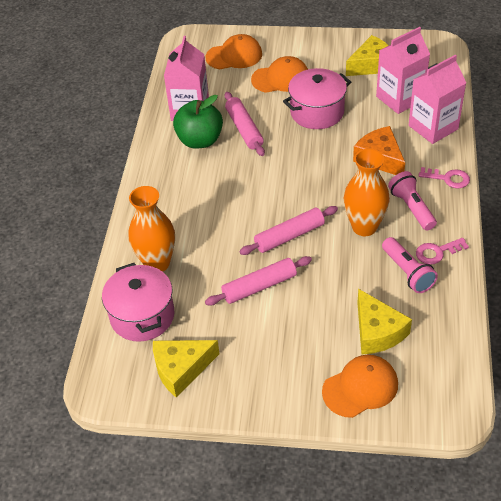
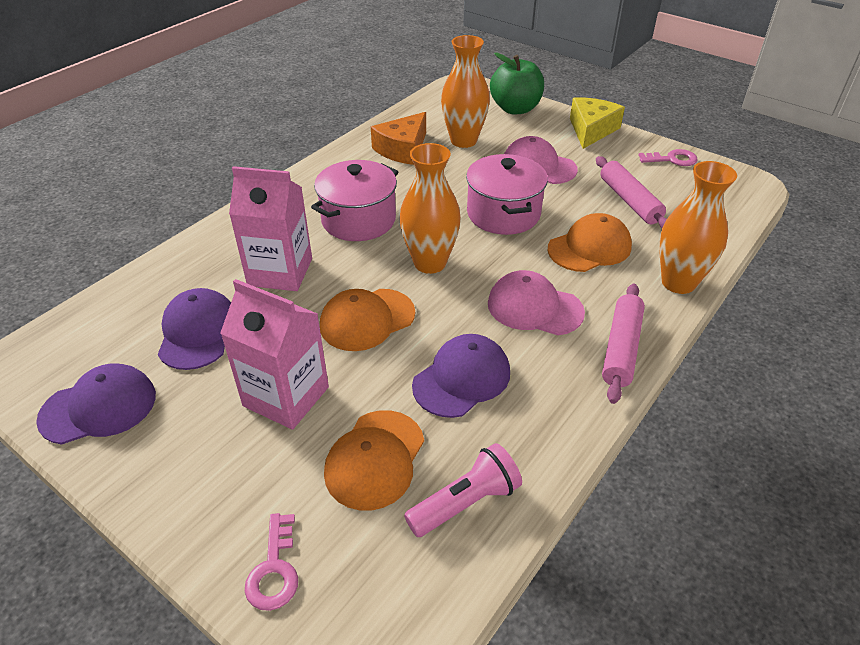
orange vase: 2 -> 3
pink cap: 0 -> 2
pink carton: 3 -> 2
pink flashlight: 2 -> 1
pink rolling pin: 3 -> 2
purple cap: 0 -> 3
yellow cheese: 3 -> 1

